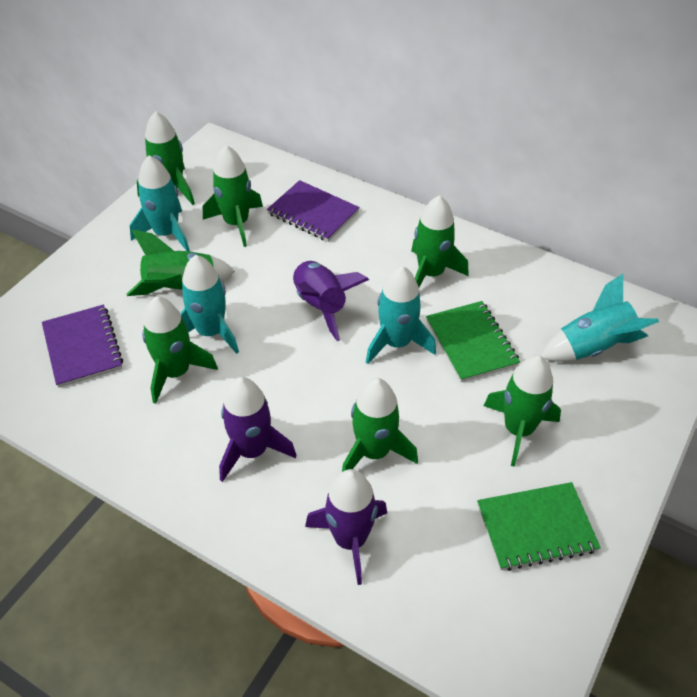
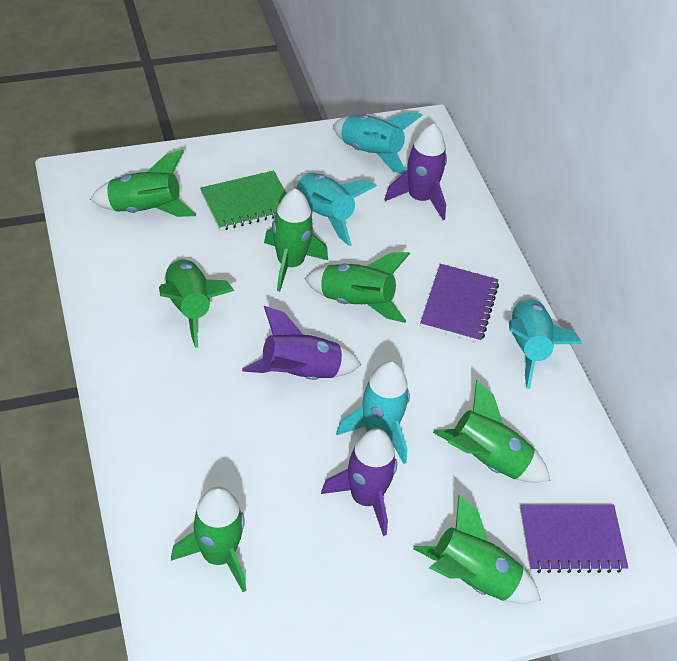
green notebook: 2 -> 1

